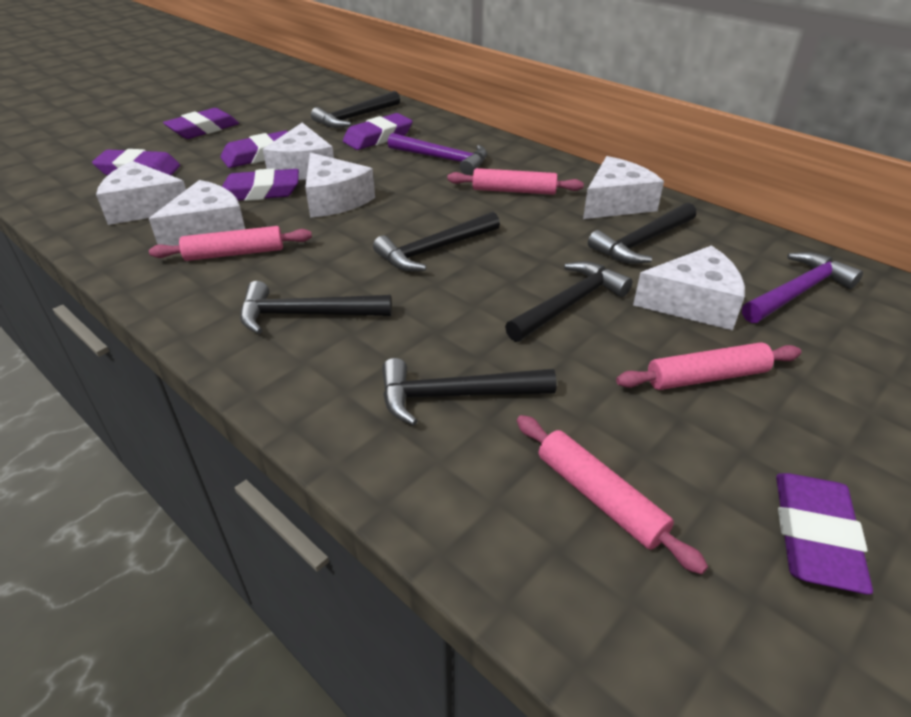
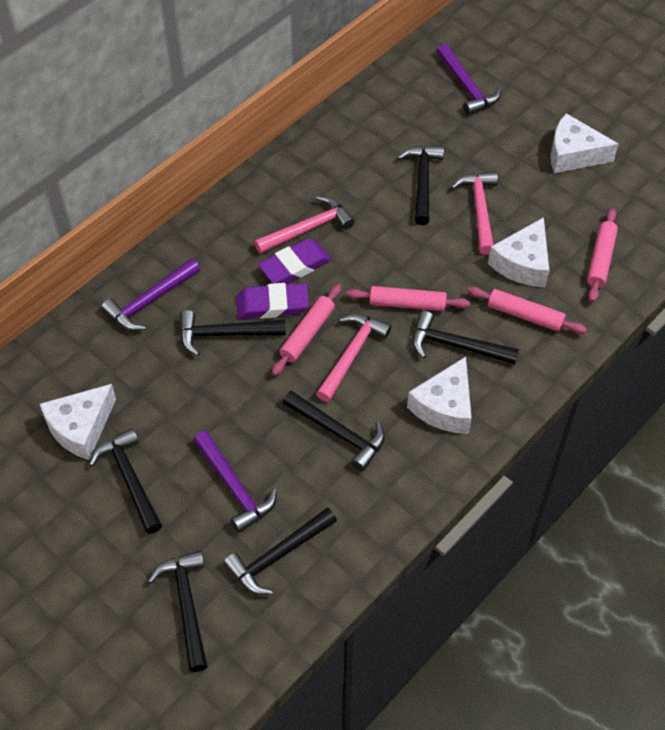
black hammer: 6 -> 7
pink hammer: 0 -> 3
purple eraser: 6 -> 2
purple hammer: 2 -> 3
white cheese: 6 -> 4

